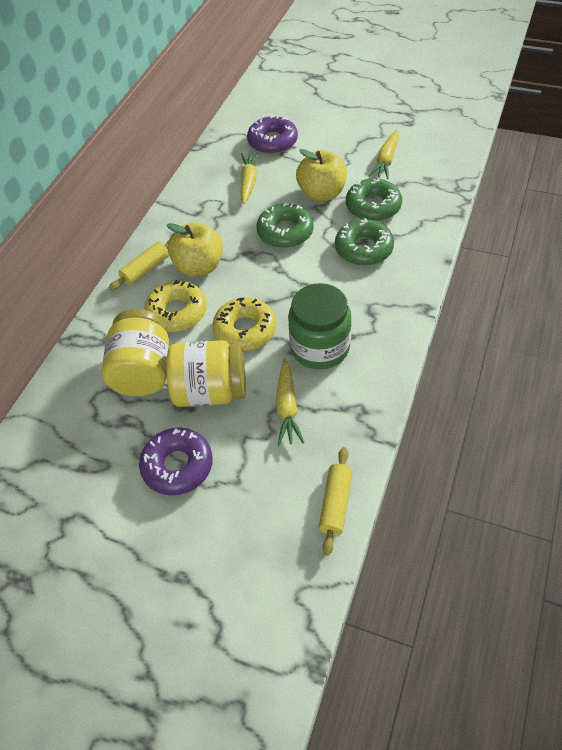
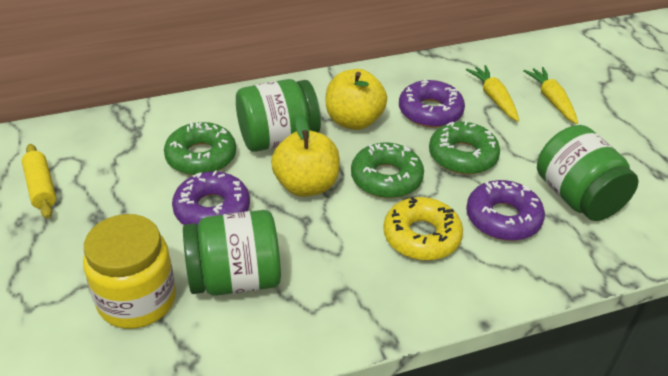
green jar: 1 -> 3
purple donut: 2 -> 3
yellow carrot: 3 -> 2
yellow donut: 2 -> 1
yellow jar: 2 -> 1
yellow rolling pin: 2 -> 1

